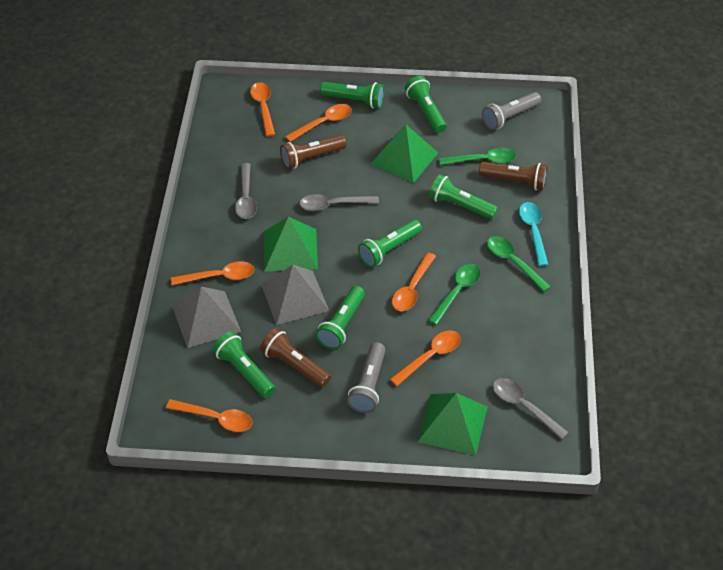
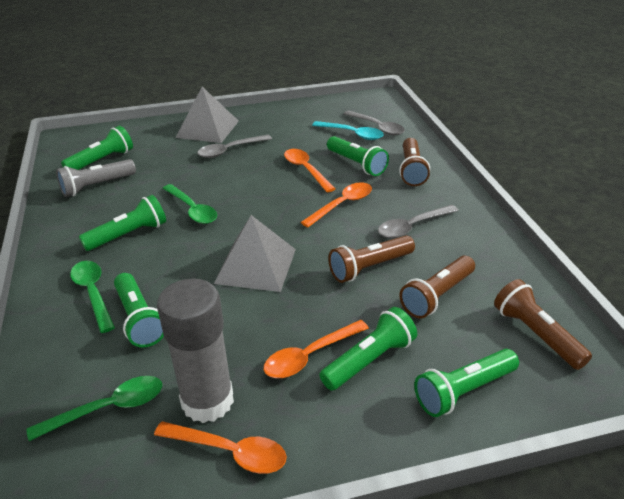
brown flashlight: 3 -> 4
green pyramid: 3 -> 0
grey flashlight: 2 -> 1
grey glue stick: 0 -> 1
orange spoon: 6 -> 4

